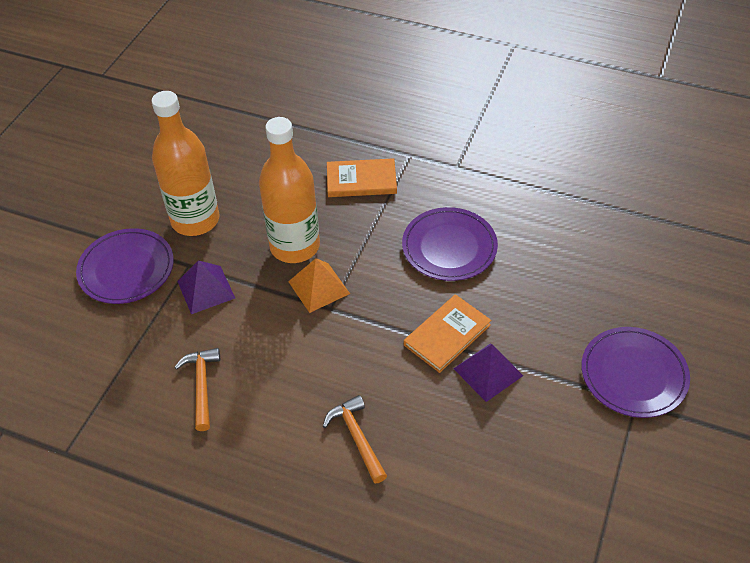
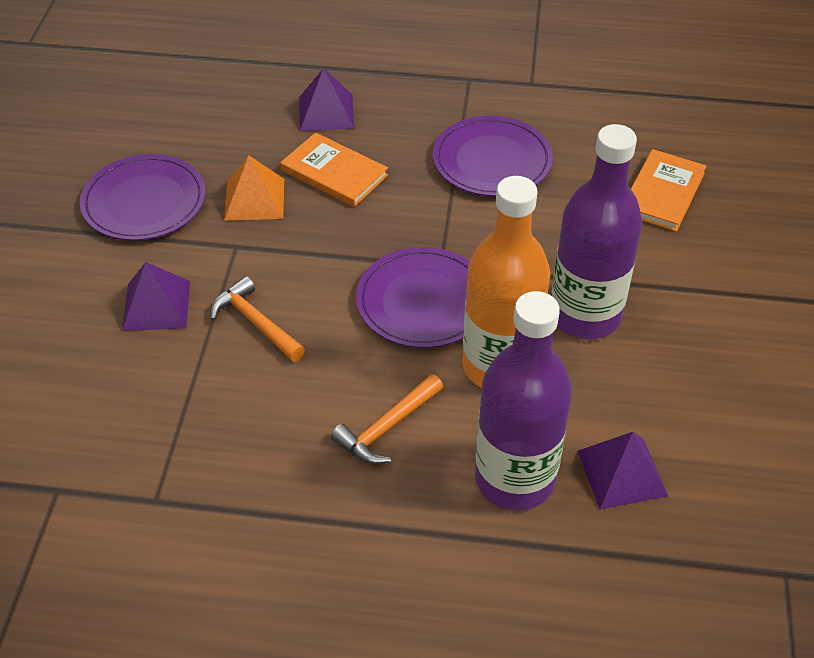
orange bottle: 2 -> 1
purple bottle: 0 -> 2
purple pyramid: 2 -> 3

